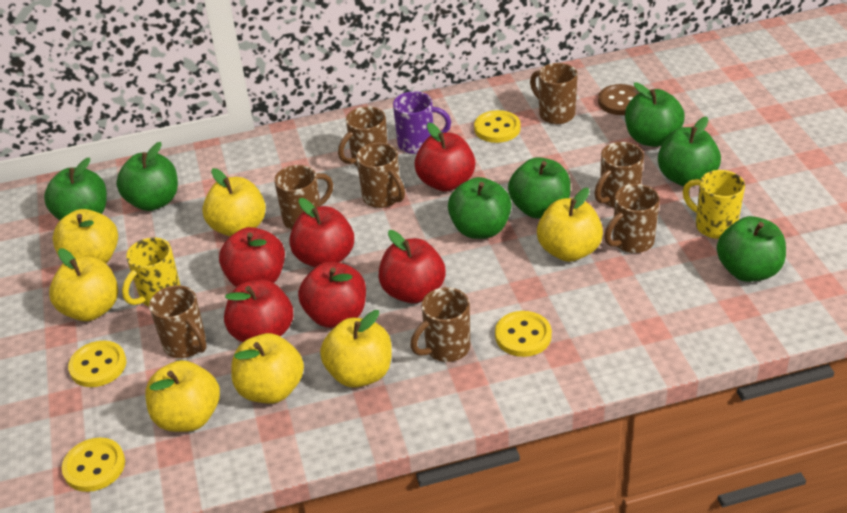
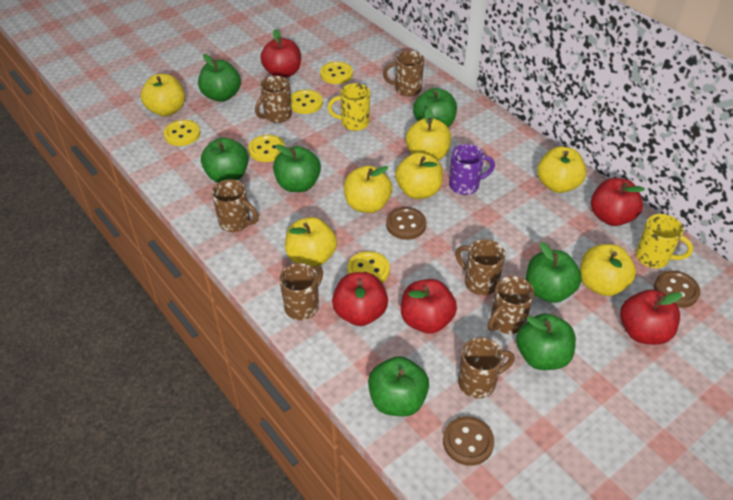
brown button: 1 -> 3
brown mug: 8 -> 7
red apple: 6 -> 5
yellow button: 4 -> 5

